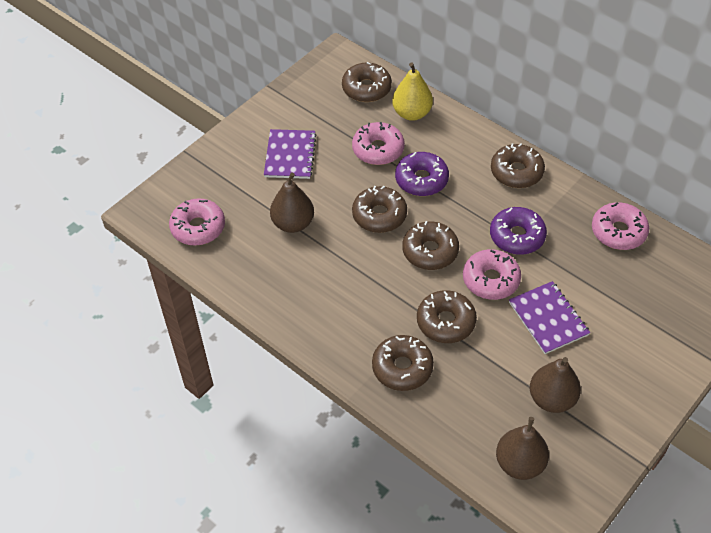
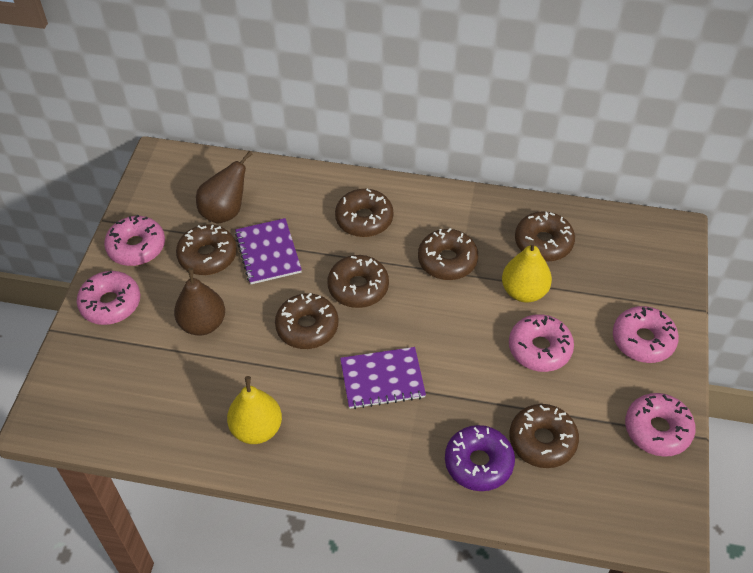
brown donut: 6 -> 7
brown pear: 3 -> 2
pink donut: 4 -> 5
purple donut: 2 -> 1
yellow pear: 1 -> 2

